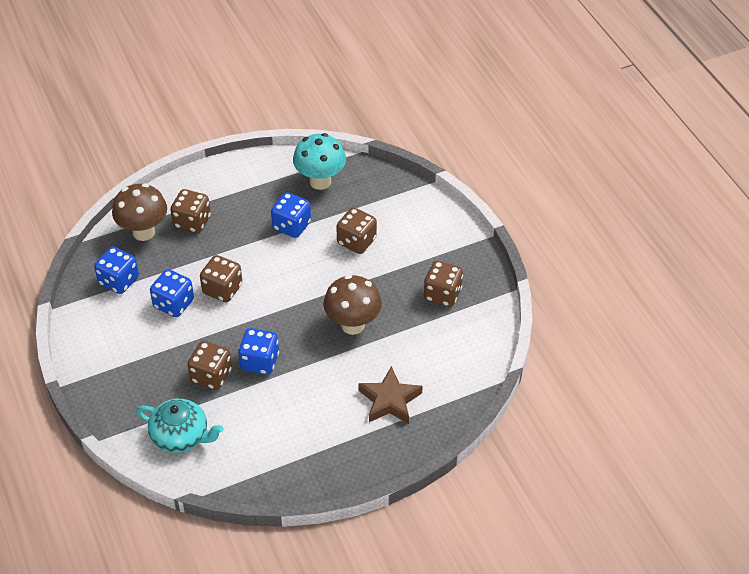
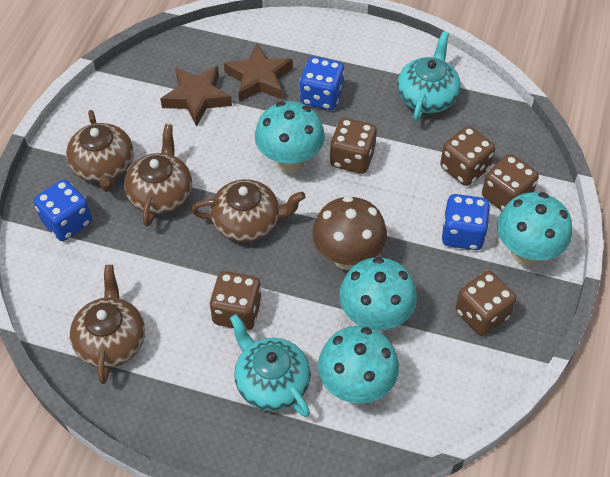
blue dice: 4 -> 3
brown mushroom: 2 -> 1
brown star: 1 -> 2
brown teapot: 0 -> 4
turquoise mushroom: 1 -> 4
turquoise teapot: 1 -> 2

